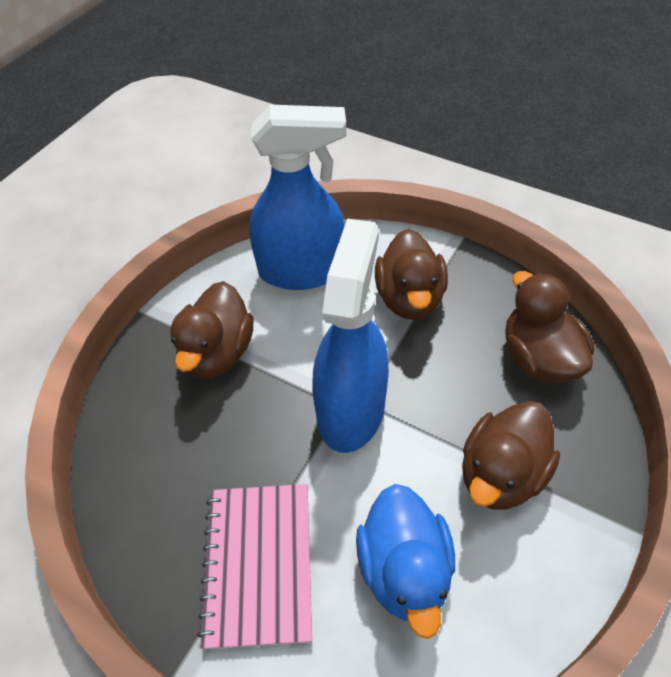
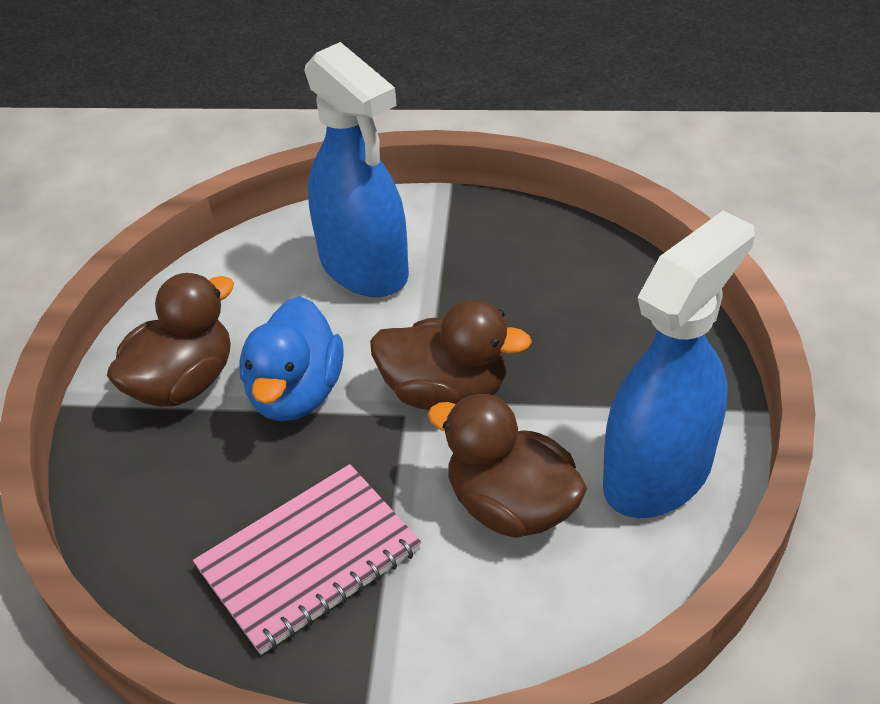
brown duck: 4 -> 3

